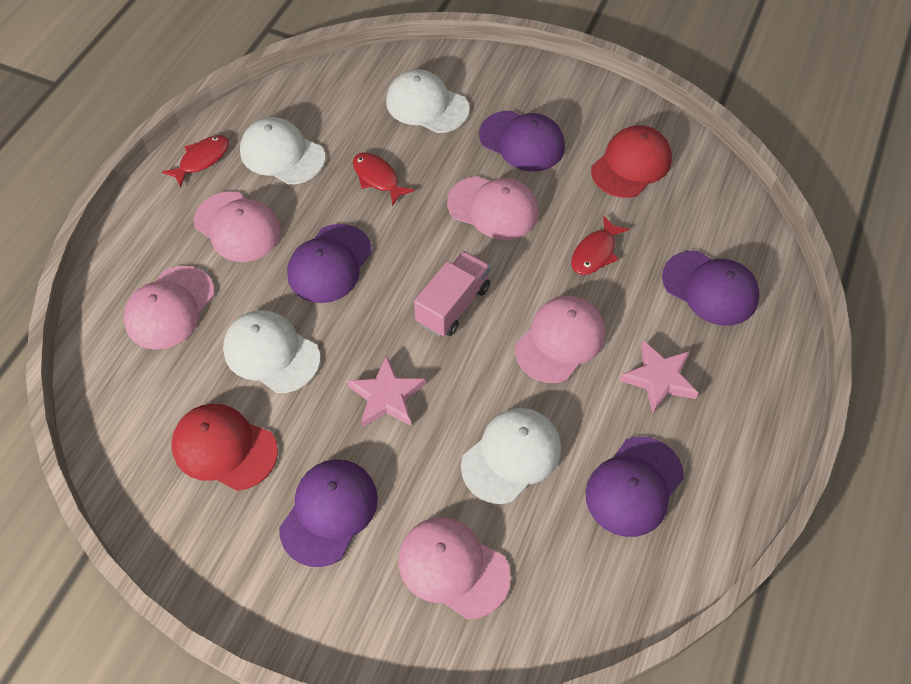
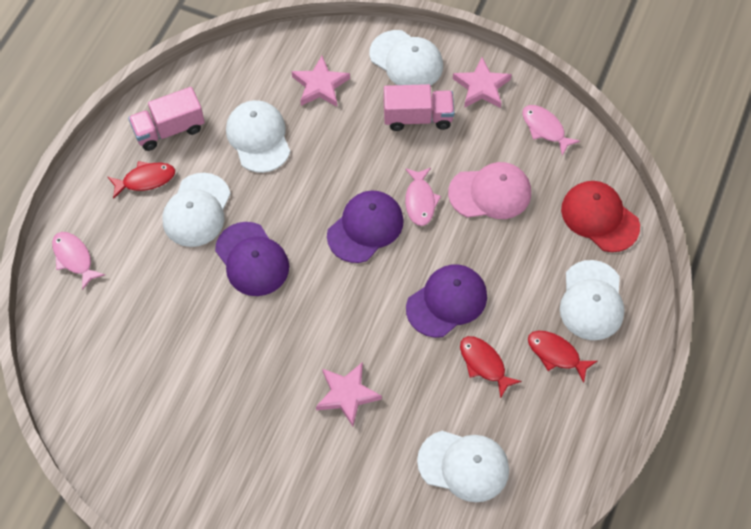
pink cap: 5 -> 1
pink fish: 0 -> 3
pink star: 2 -> 3
pink truck: 1 -> 2
purple cap: 5 -> 3
red cap: 2 -> 1
white cap: 4 -> 5

